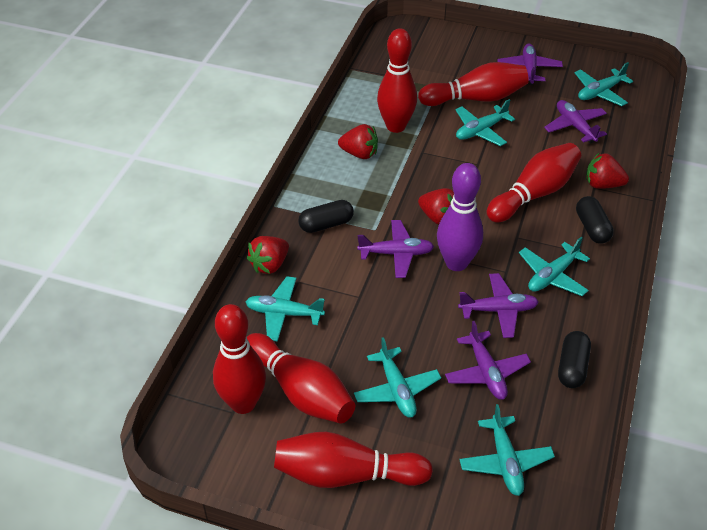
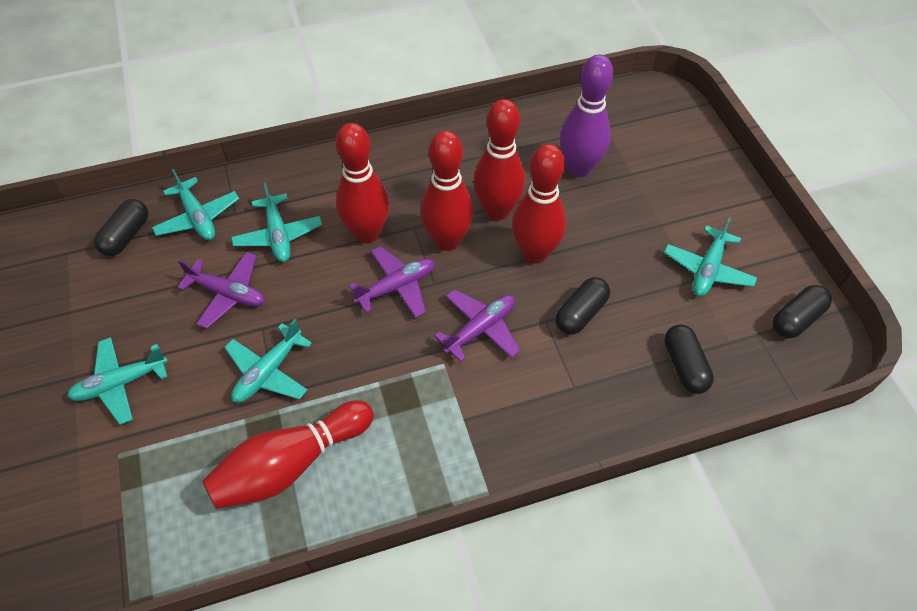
black capsule: 3 -> 4
purple plane: 5 -> 3
red bowling pin: 6 -> 5
red strawberry: 4 -> 0
turquoise plane: 6 -> 5

